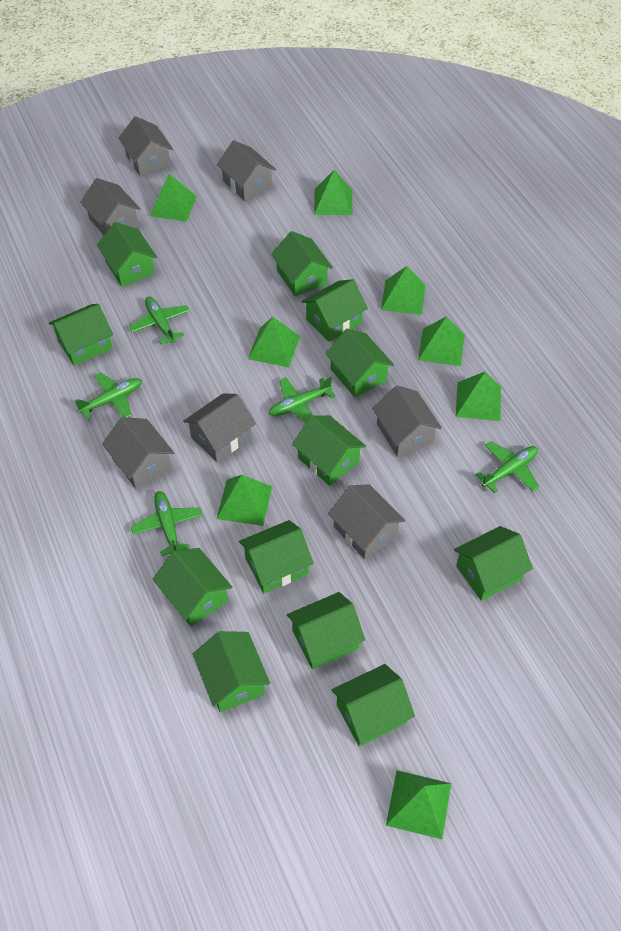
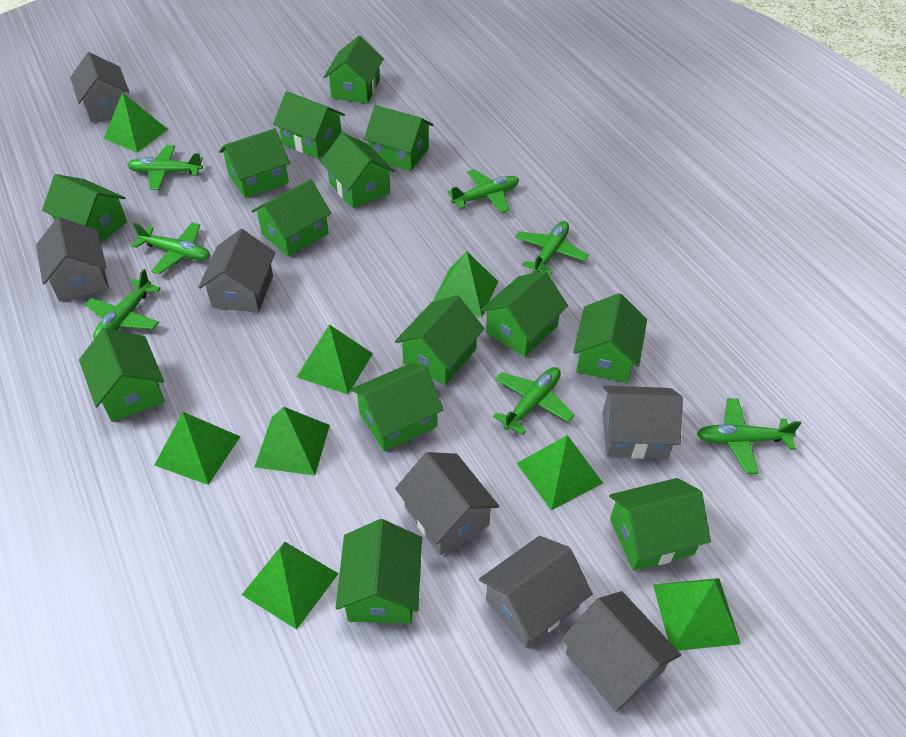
green house: 12 -> 14
green plane: 5 -> 7

